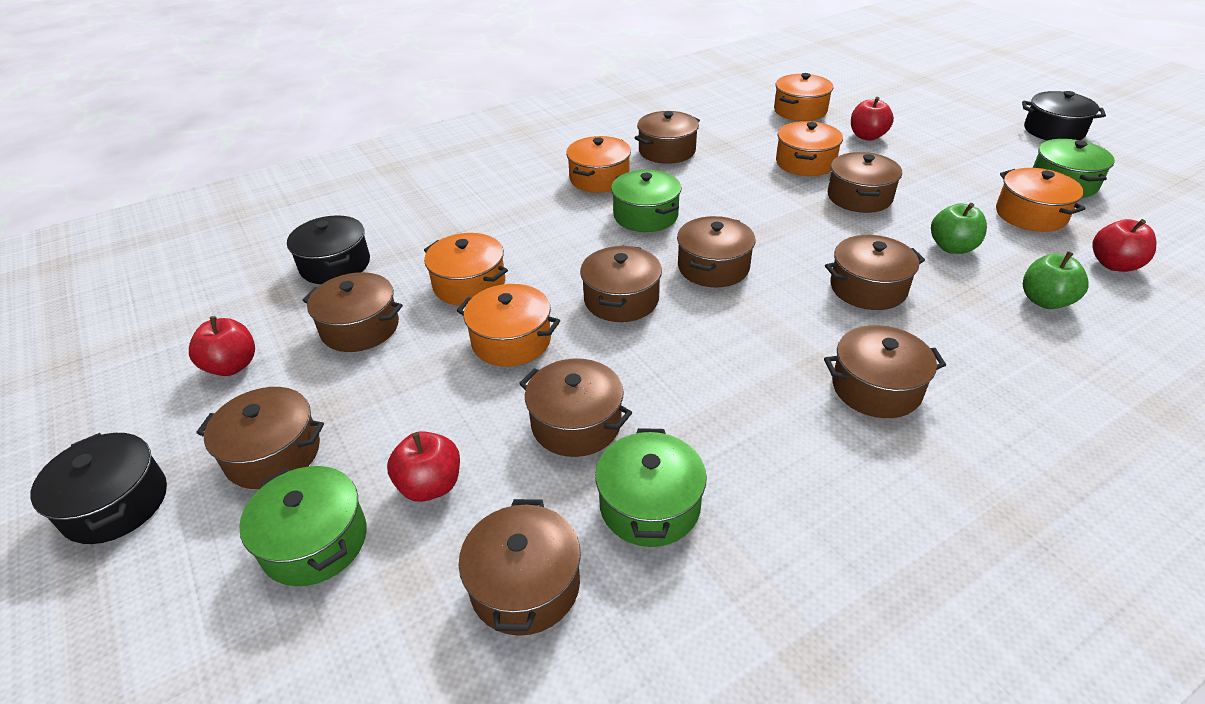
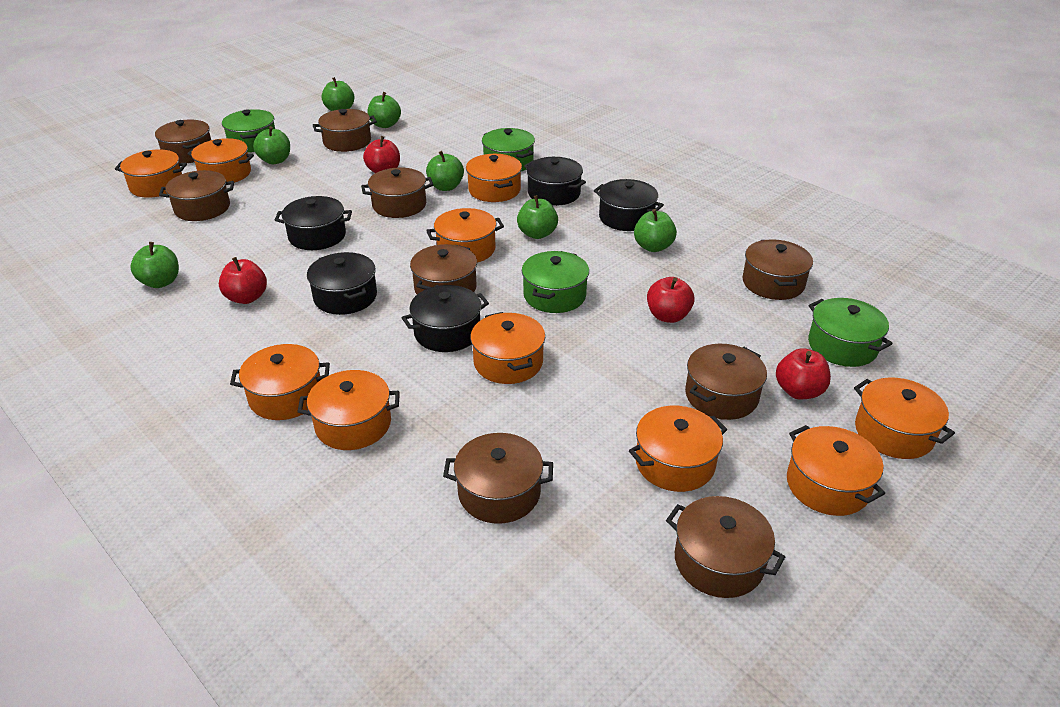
black pot: 3 -> 5
brown pot: 10 -> 9
green apple: 2 -> 7
orange pot: 6 -> 10

